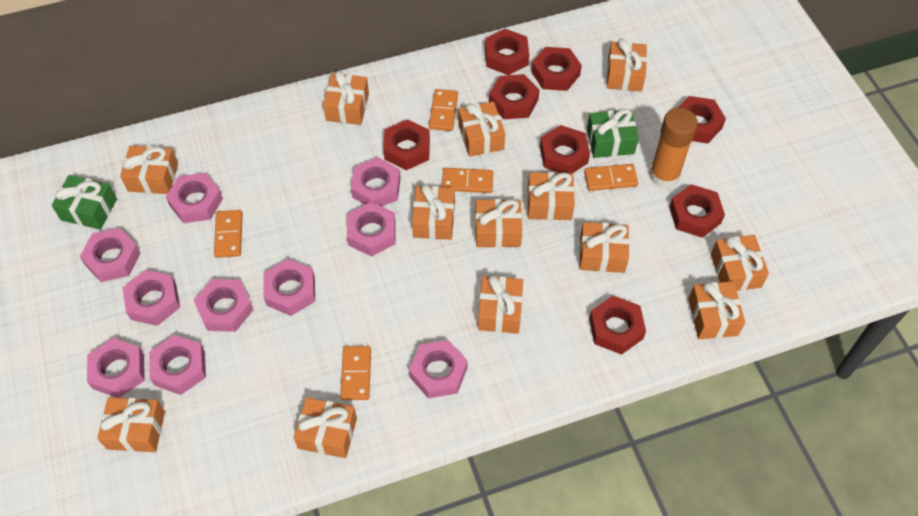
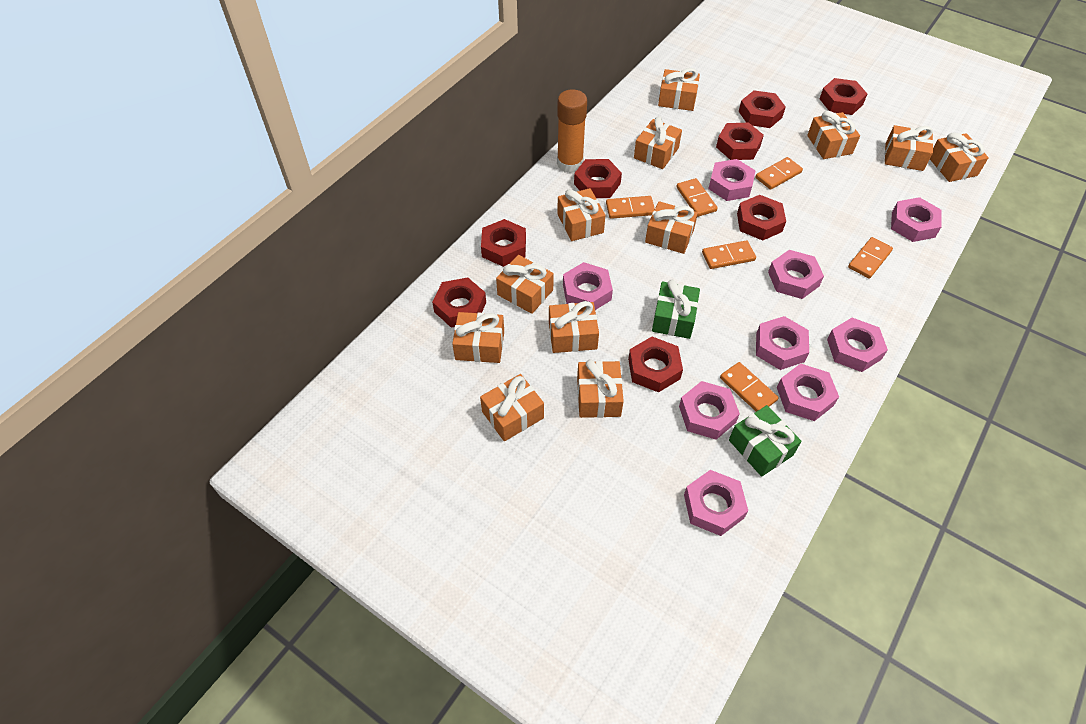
orange domino: 5 -> 6
orange gift: 13 -> 12
pink nut: 10 -> 9

